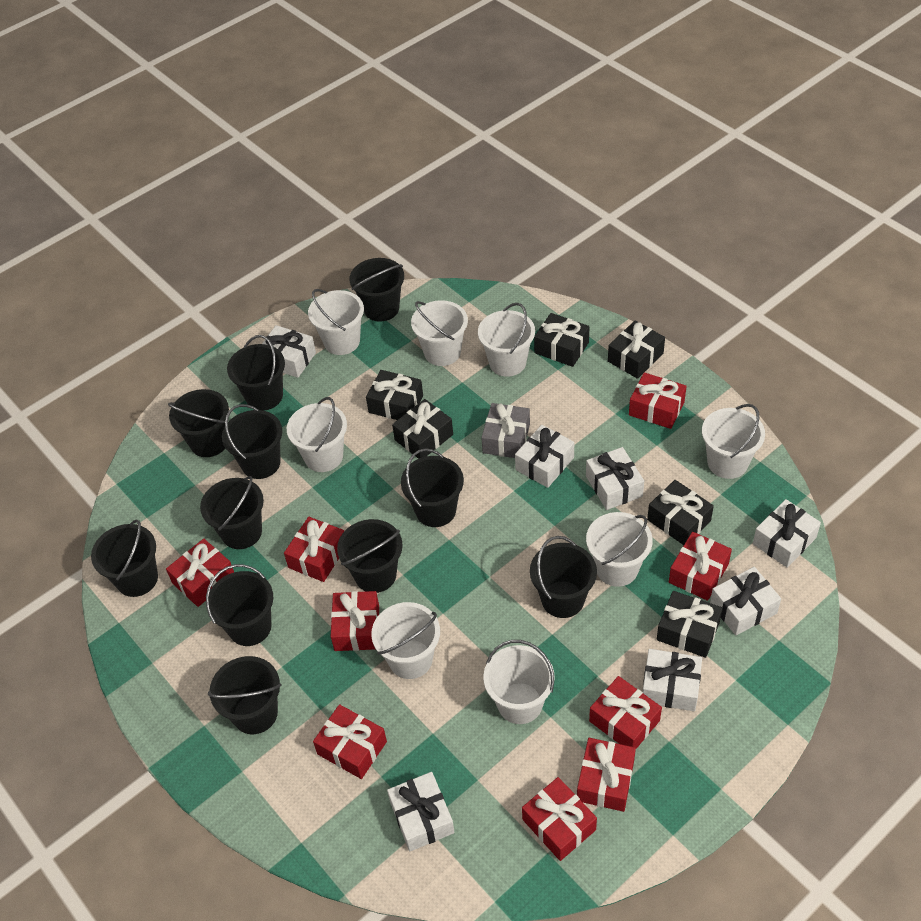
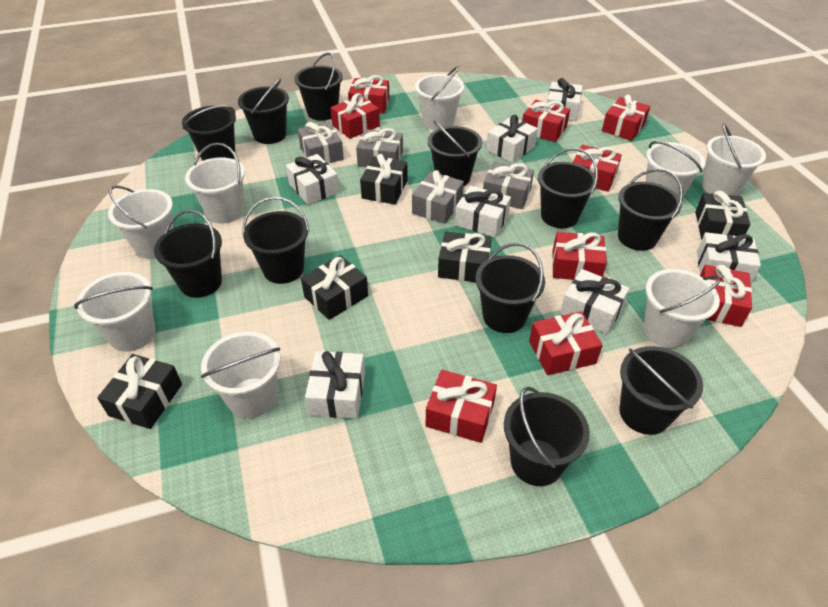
black gift: 6 -> 5
grey gift: 1 -> 4

